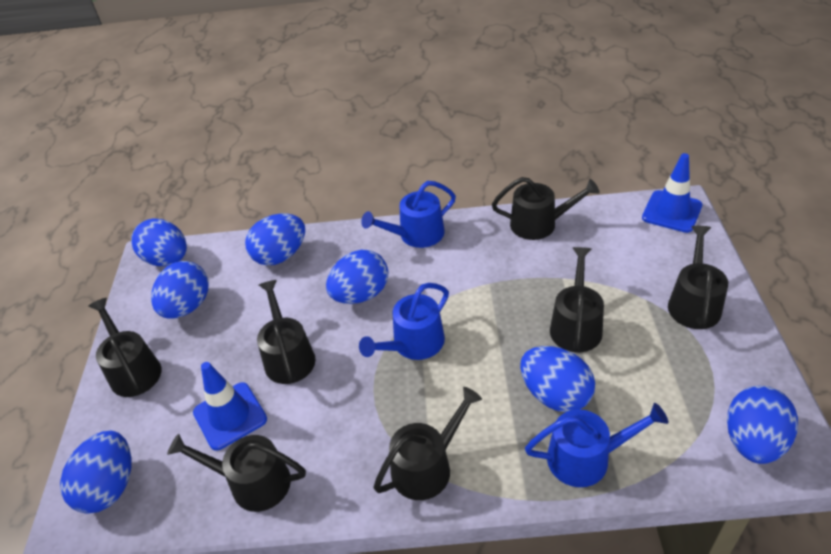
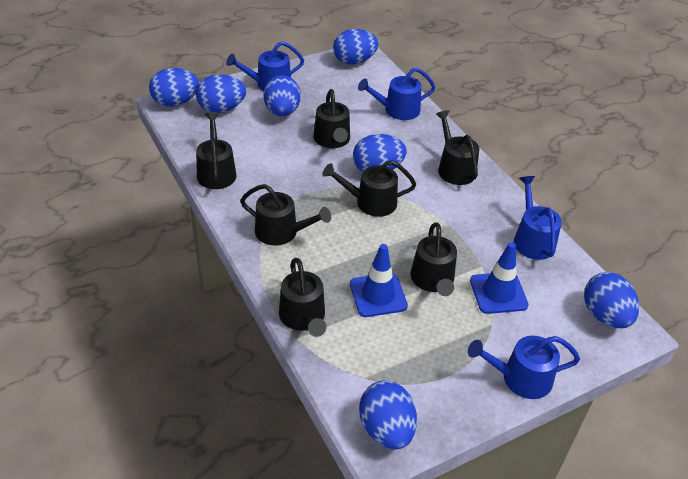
blue watering can: 3 -> 4

